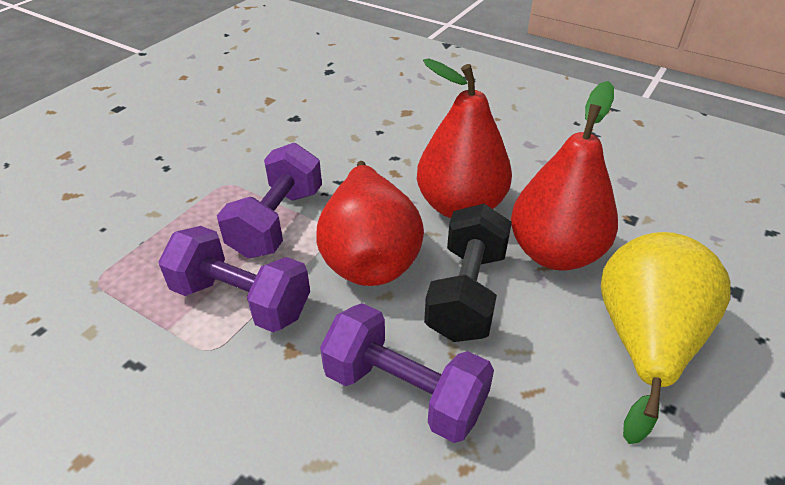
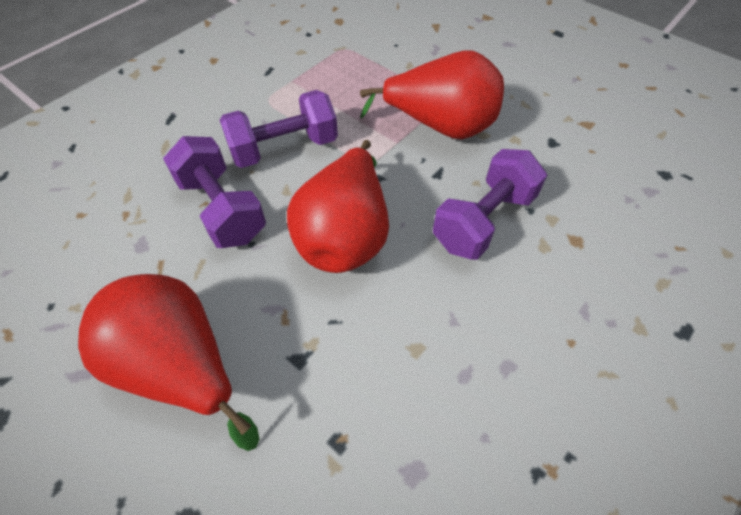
black dumbbell: 1 -> 0
yellow pear: 1 -> 0

